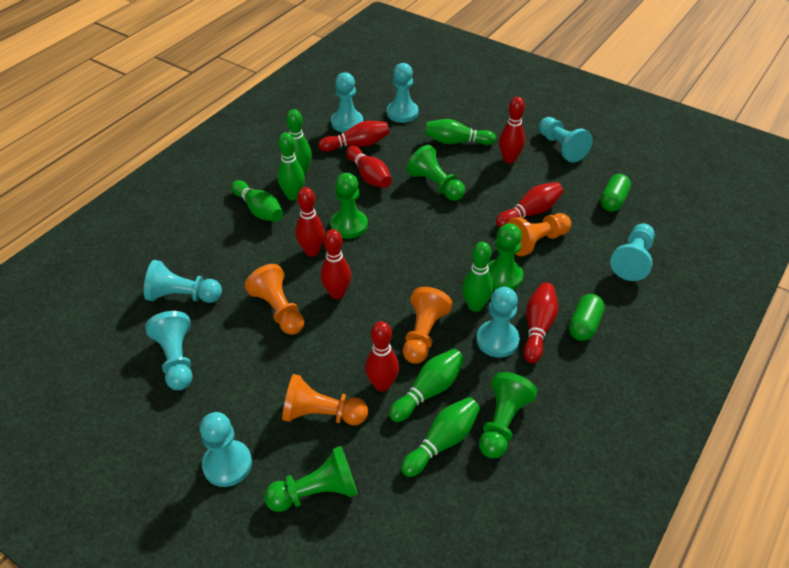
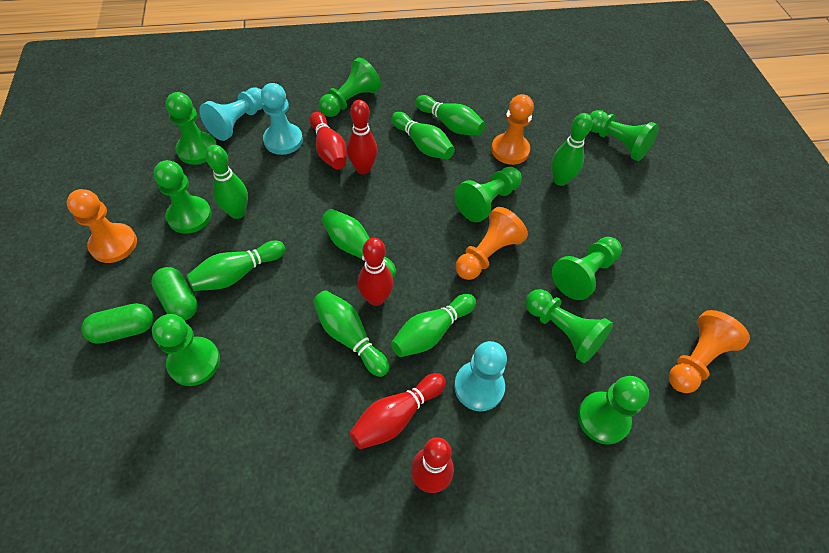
green bowling pin: 7 -> 8
green pawn: 5 -> 9
red bowling pin: 8 -> 5
turquoise pawn: 8 -> 3

